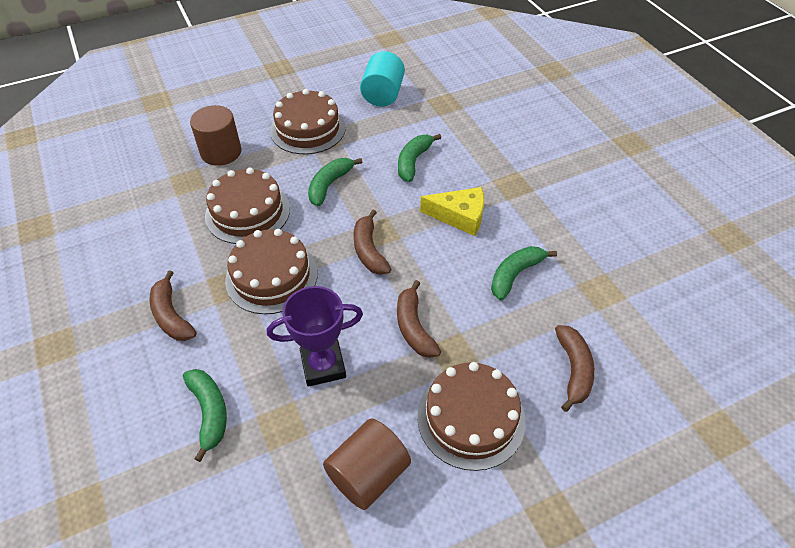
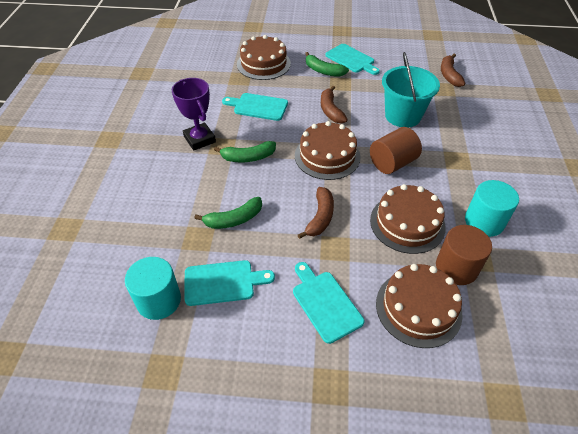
brown banana: 4 -> 3
green banana: 4 -> 3
turquoise bucket: 0 -> 1
turquoise cutting board: 0 -> 4
turquoise cylinder: 1 -> 2
yellow cheese: 1 -> 0

